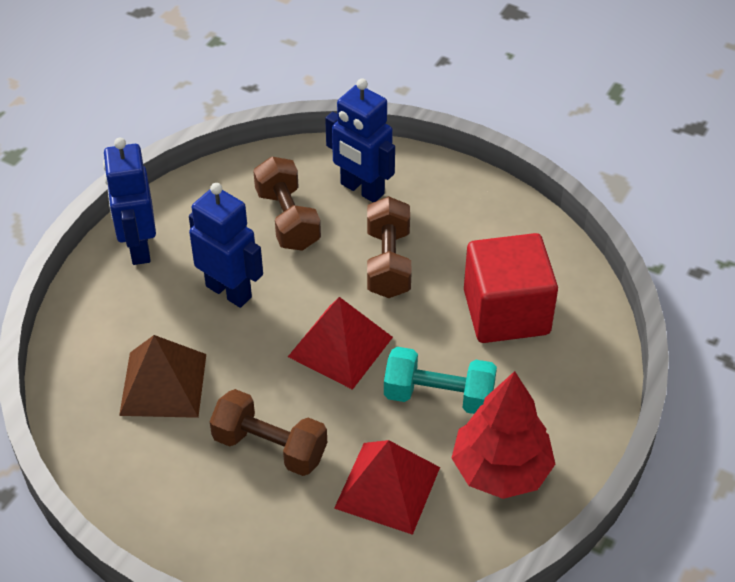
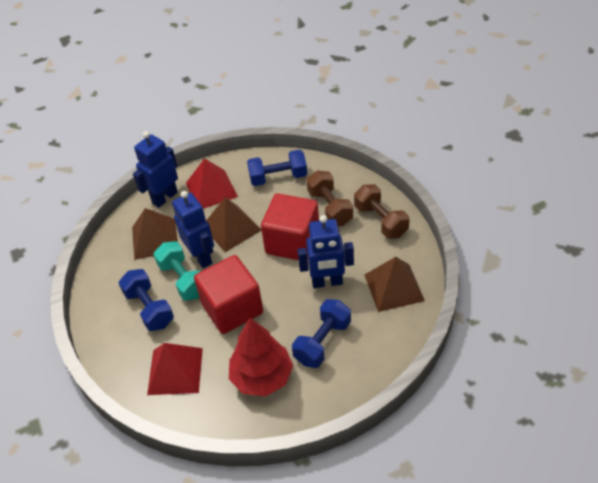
blue dumbbell: 0 -> 3
brown dumbbell: 3 -> 2
brown pyramid: 1 -> 3
red cube: 1 -> 2

